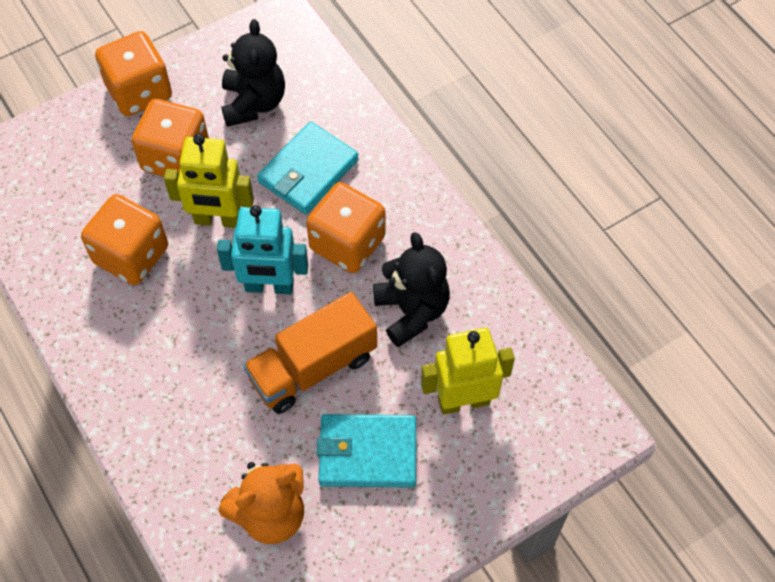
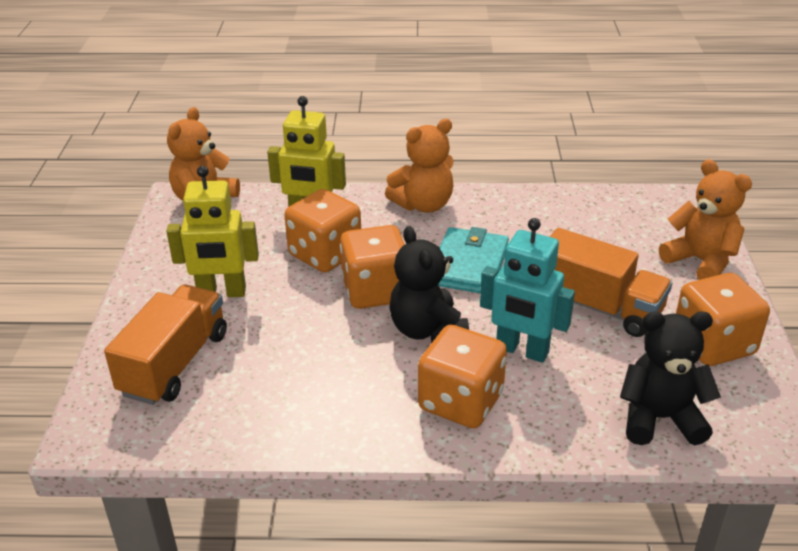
orange teddy bear: 1 -> 3
orange truck: 1 -> 2
turquoise wallet: 2 -> 1

